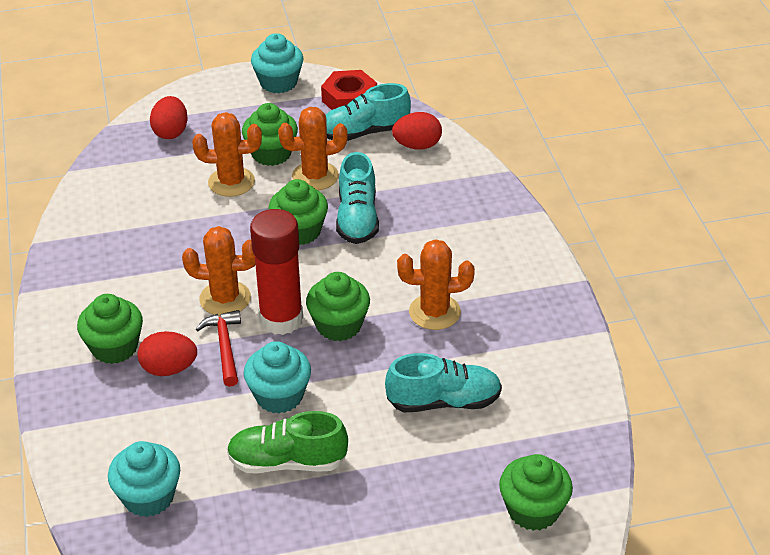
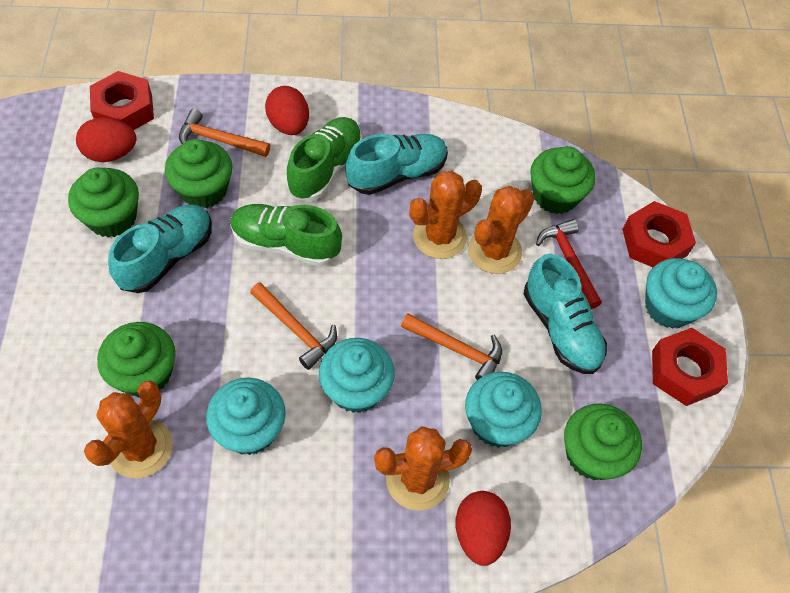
green shoe: 1 -> 2
orange hammer: 0 -> 3
red glue stick: 1 -> 0
red nut: 1 -> 3
turquoise cupcake: 3 -> 4

